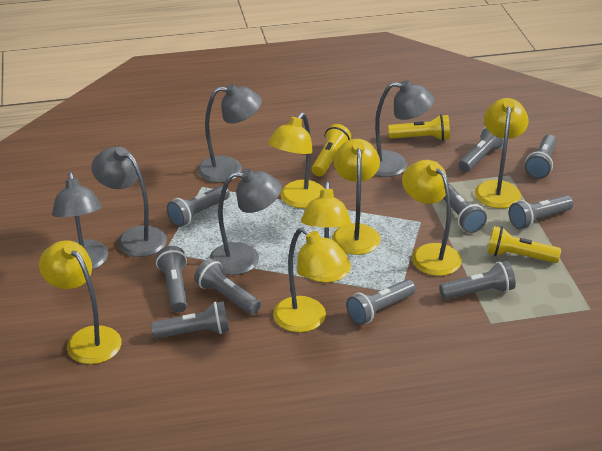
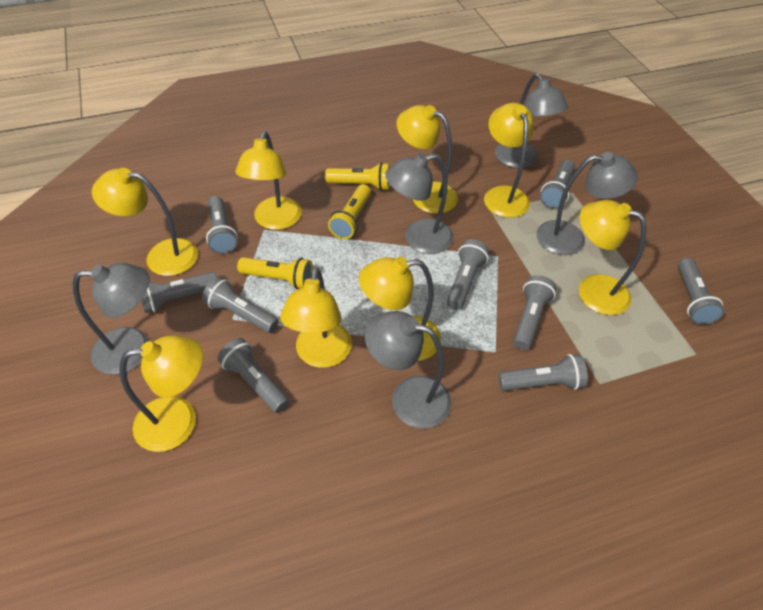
grey flashlight: 10 -> 9
yellow lamp: 7 -> 8

